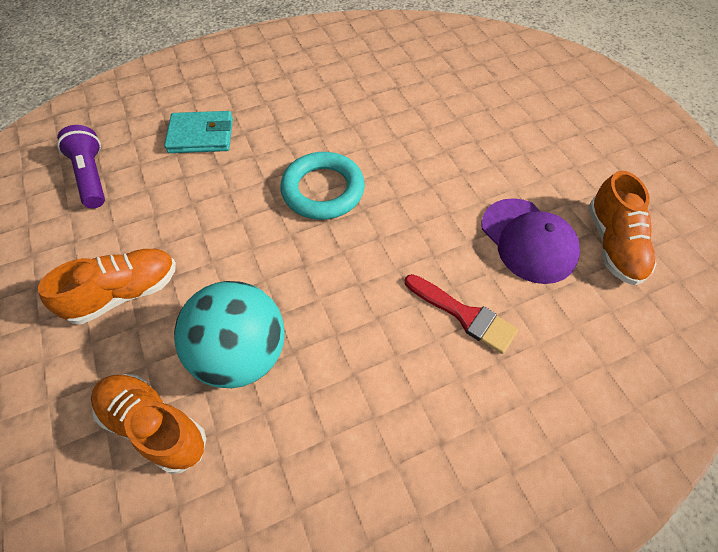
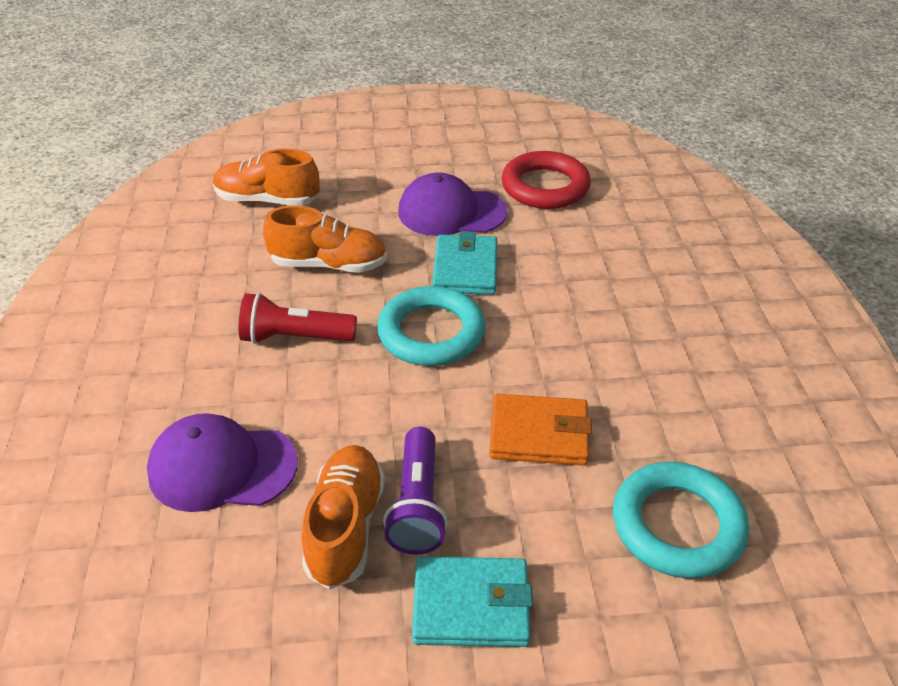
orange wallet: 0 -> 1
purple cap: 1 -> 2
red brush: 1 -> 0
red flashlight: 0 -> 1
red ring: 0 -> 1
turquoise ball: 1 -> 0
turquoise ring: 1 -> 2
turquoise wallet: 1 -> 2

